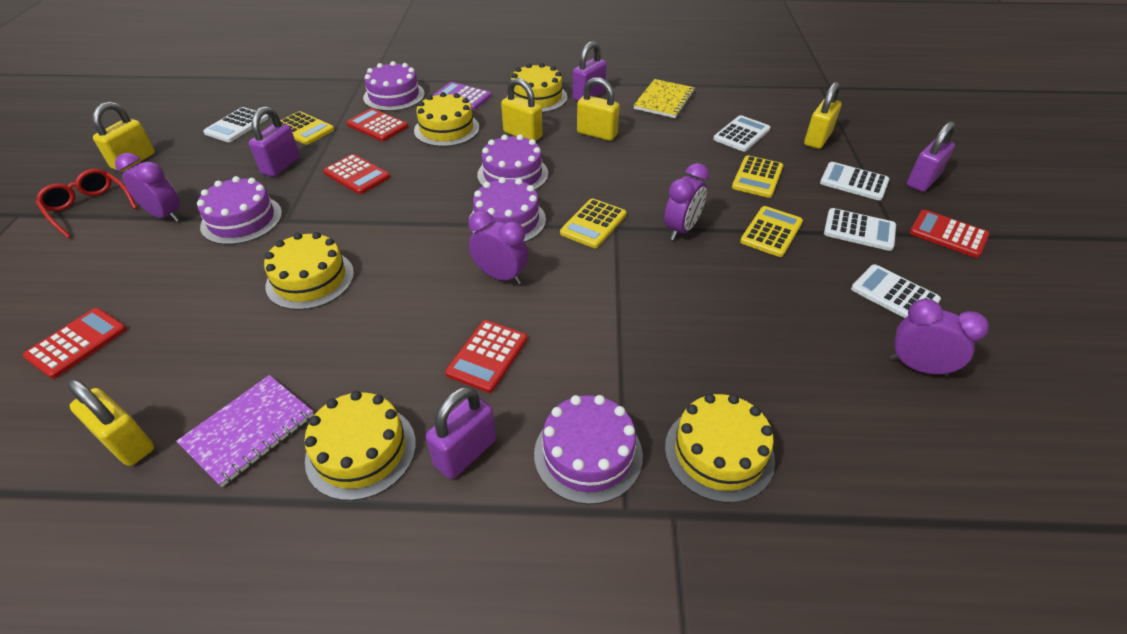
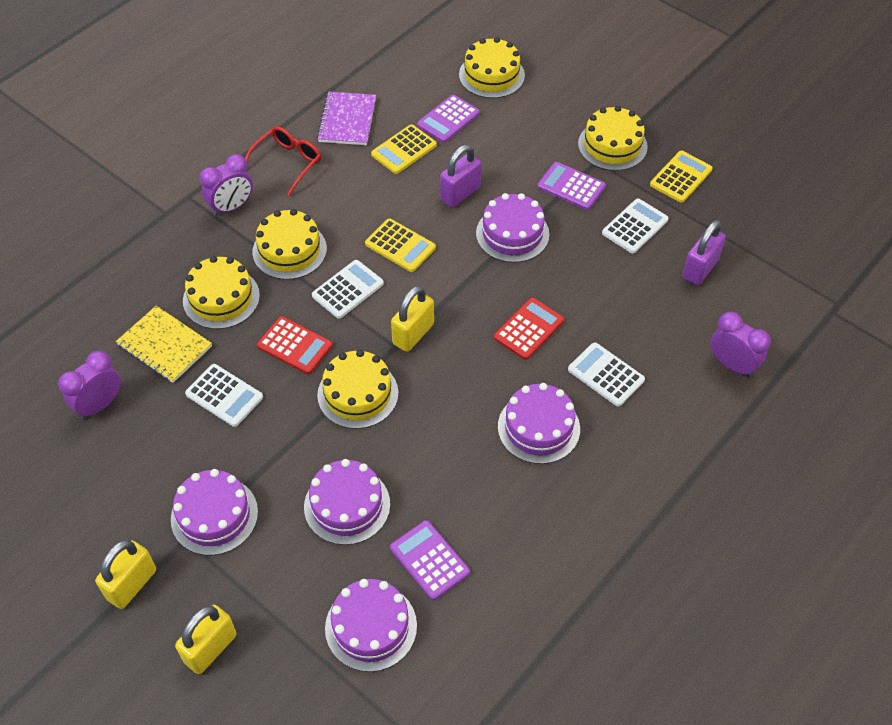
purple calculator: 1 -> 3
purple clock: 4 -> 3
purple padlock: 4 -> 2
red calculator: 5 -> 2
white calculator: 5 -> 4
yellow calculator: 4 -> 3
yellow padlock: 5 -> 3

